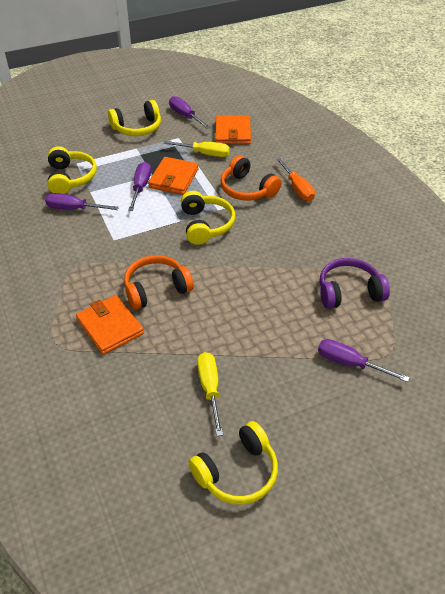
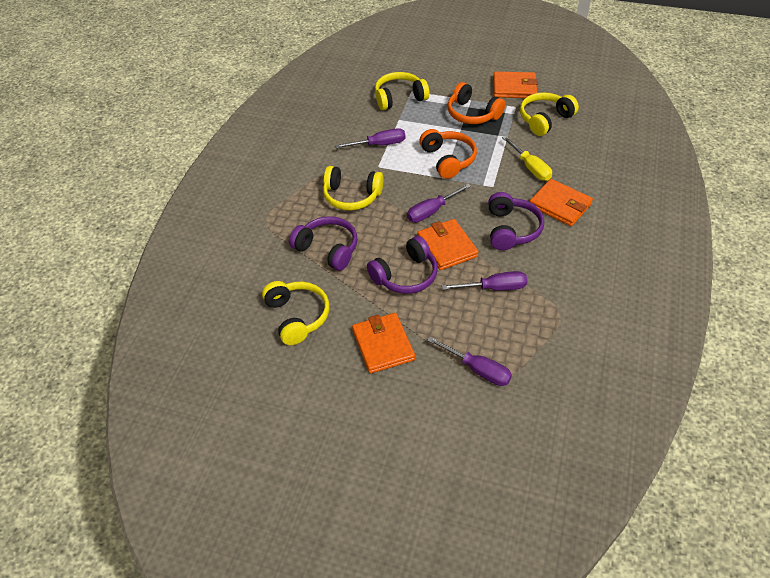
orange screwdriver: 1 -> 0
orange wallet: 3 -> 4
purple headphones: 1 -> 3
yellow screwdriver: 2 -> 1

